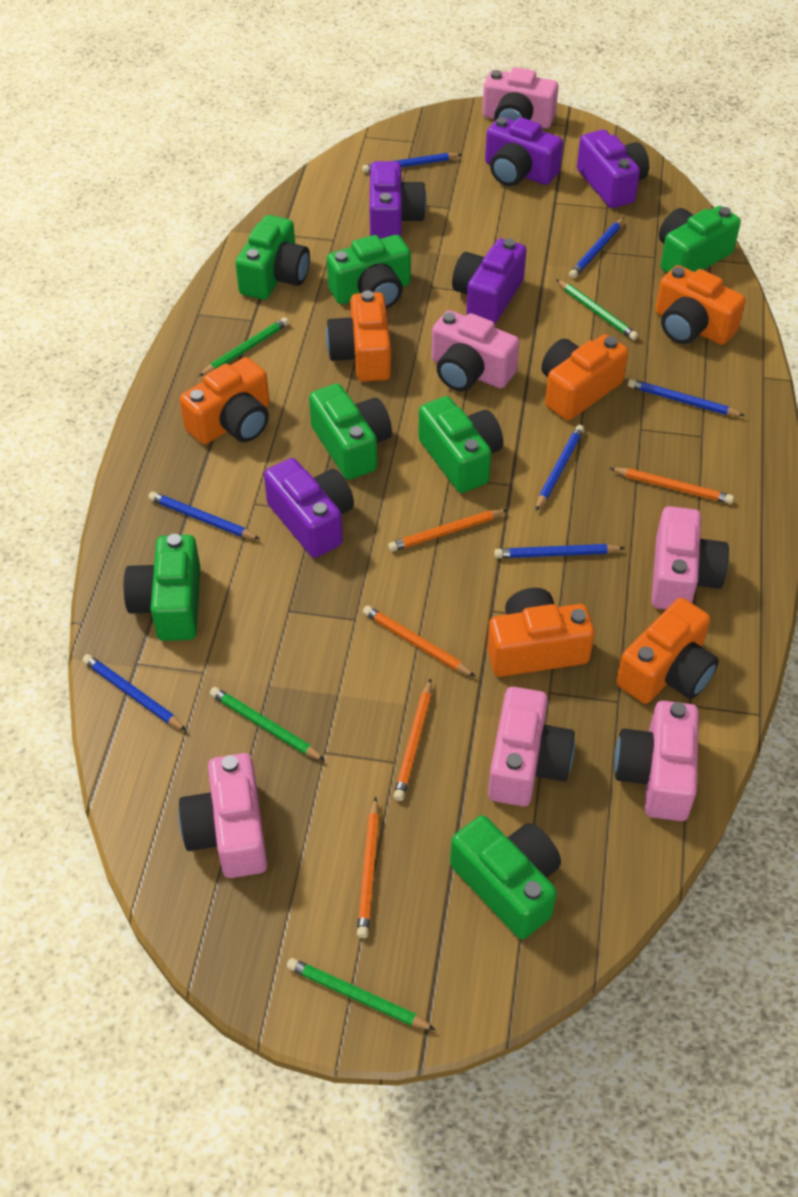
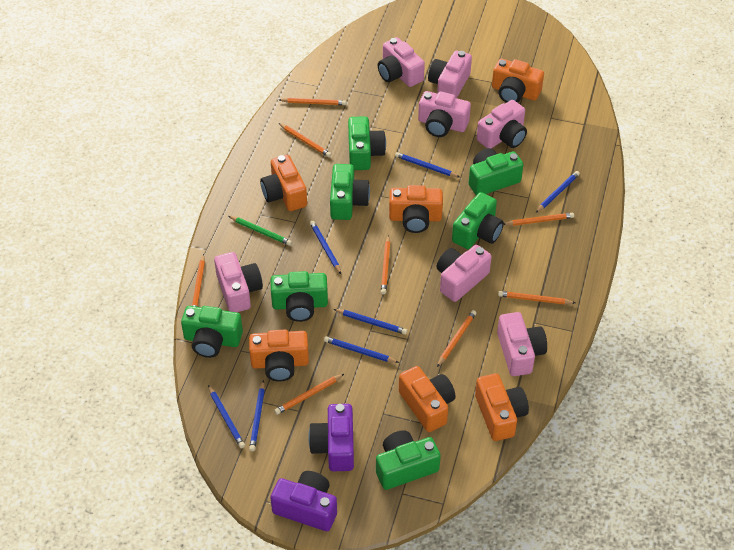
green pencil: 4 -> 1
orange pencil: 5 -> 8
pink camera: 6 -> 7
purple camera: 5 -> 2

